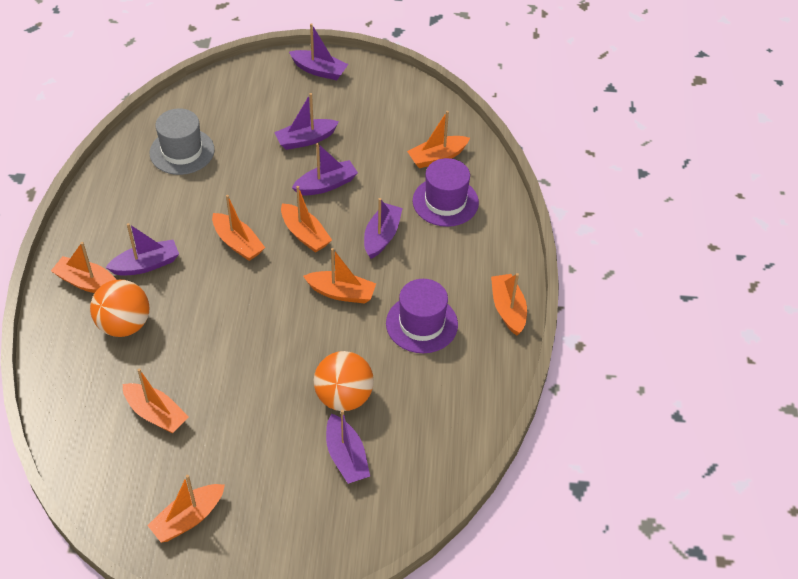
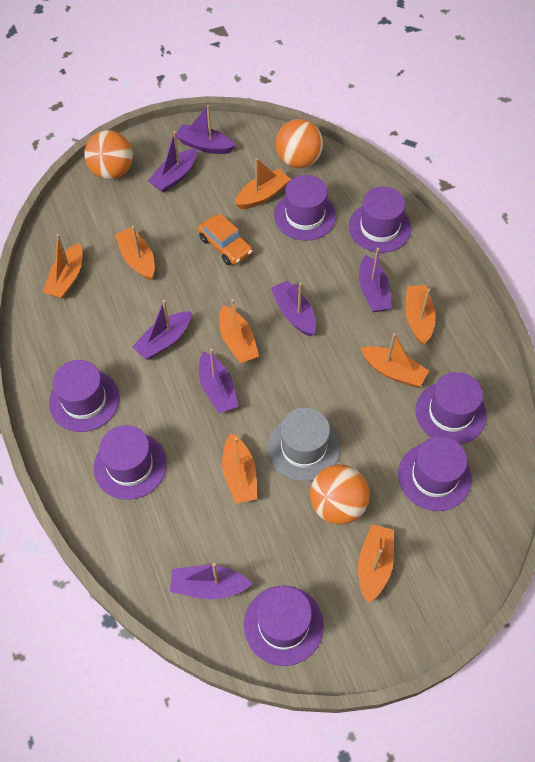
orange ball: 2 -> 3
orange car: 0 -> 1
purple boat: 6 -> 7
purple hat: 2 -> 7

